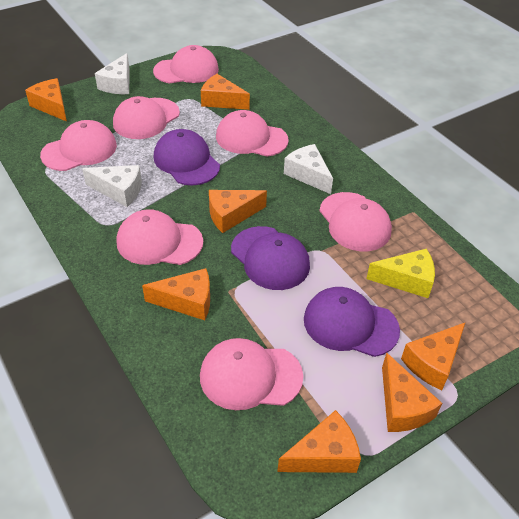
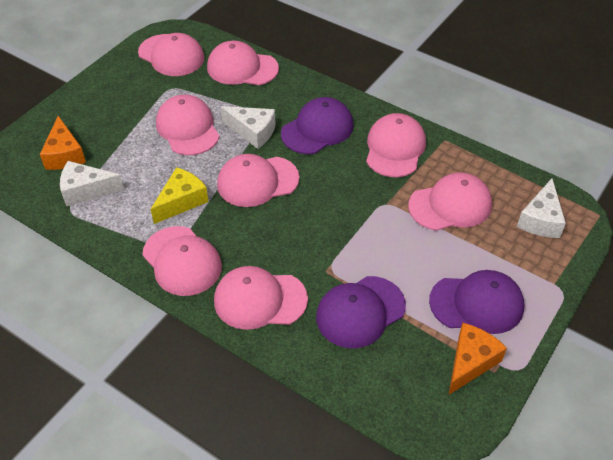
orange cheese: 7 -> 2
pink cap: 7 -> 8

